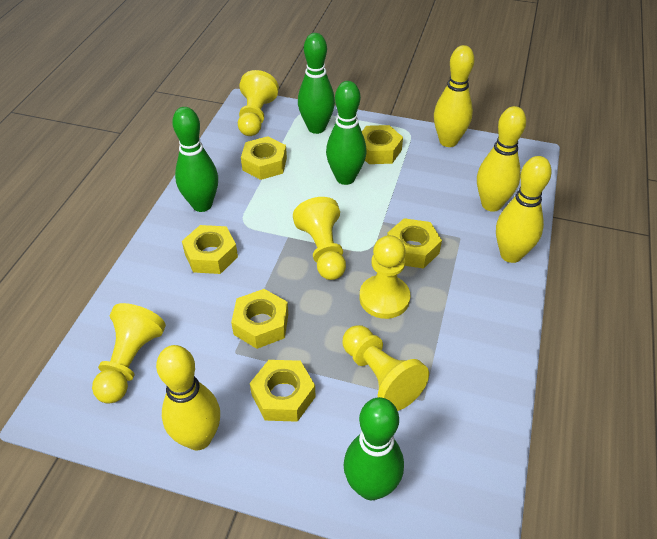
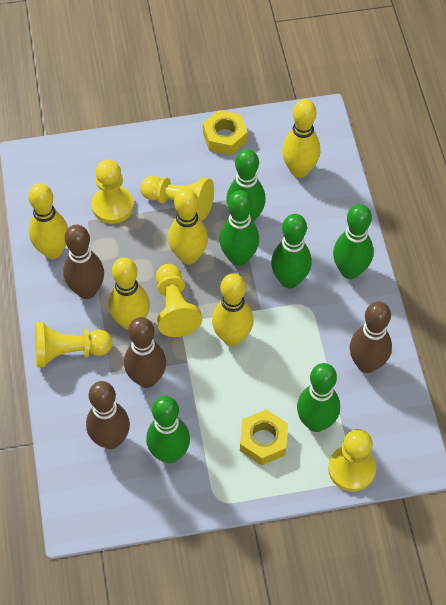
brown bowling pin: 0 -> 4
green bowling pin: 4 -> 6
yellow bowling pin: 4 -> 5
yellow nut: 6 -> 2

